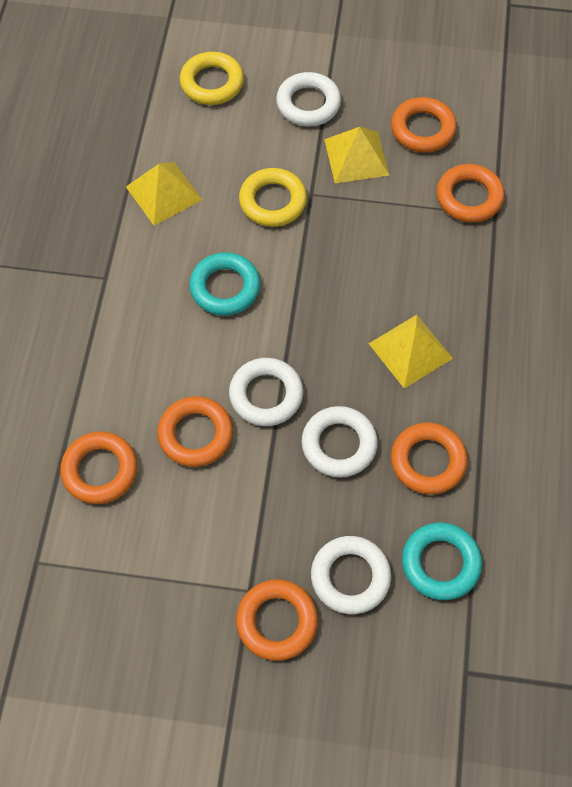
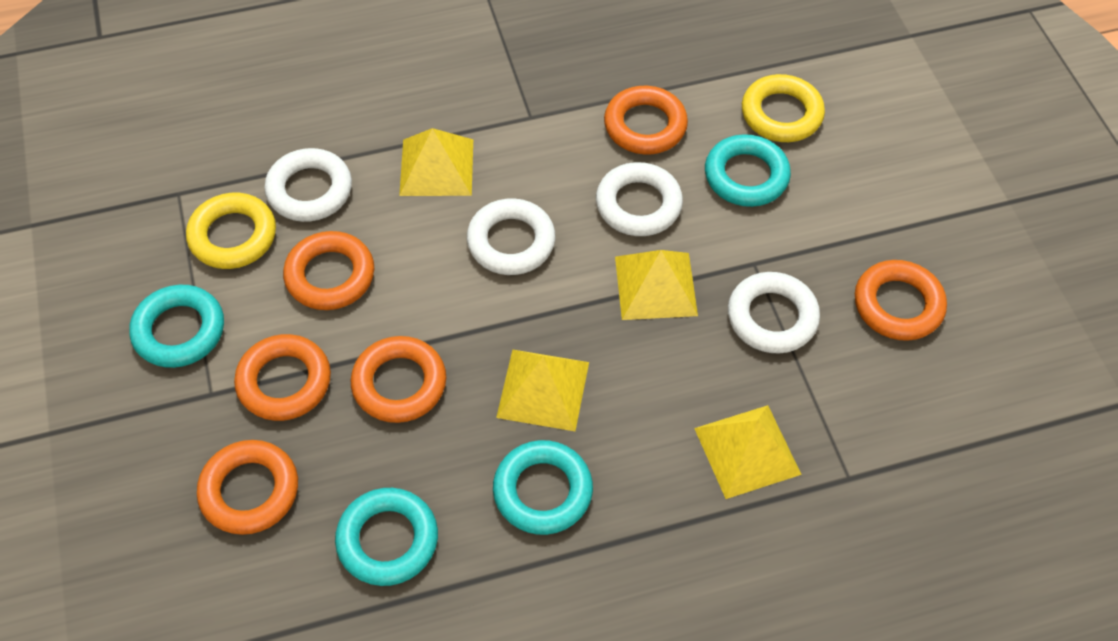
turquoise ring: 2 -> 4
yellow pyramid: 3 -> 4

